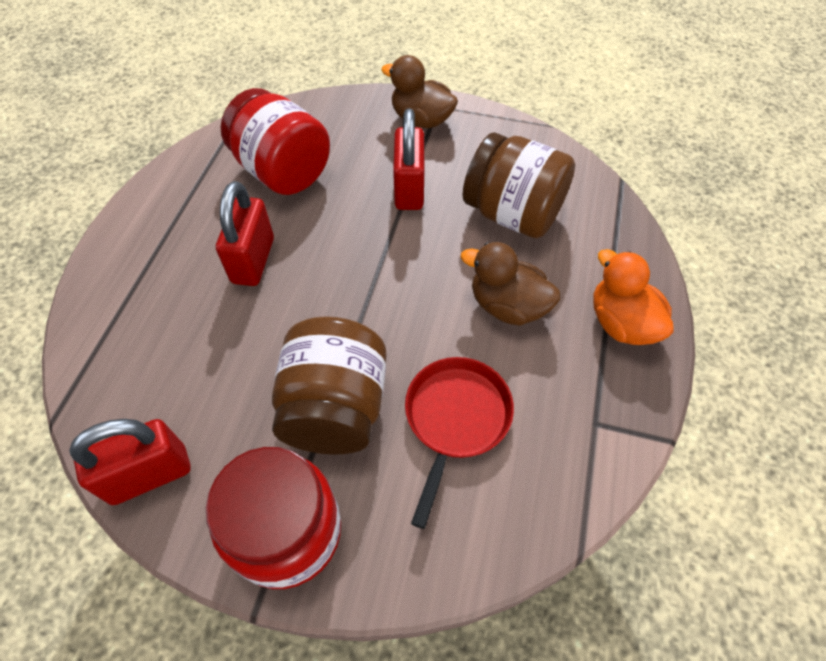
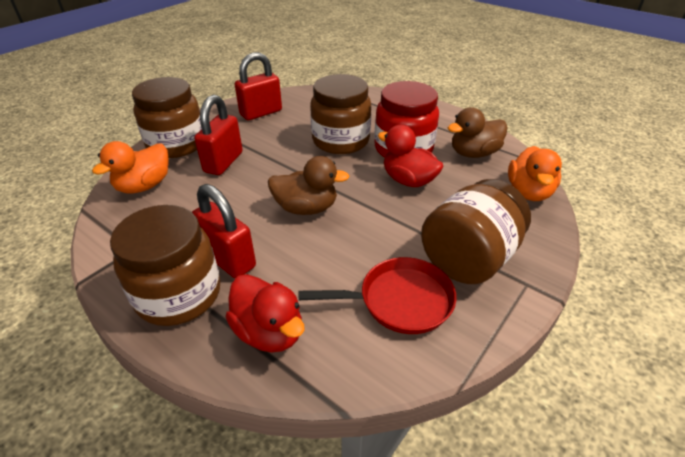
brown jar: 2 -> 4
orange duck: 1 -> 2
red duck: 0 -> 2
red jar: 2 -> 1

